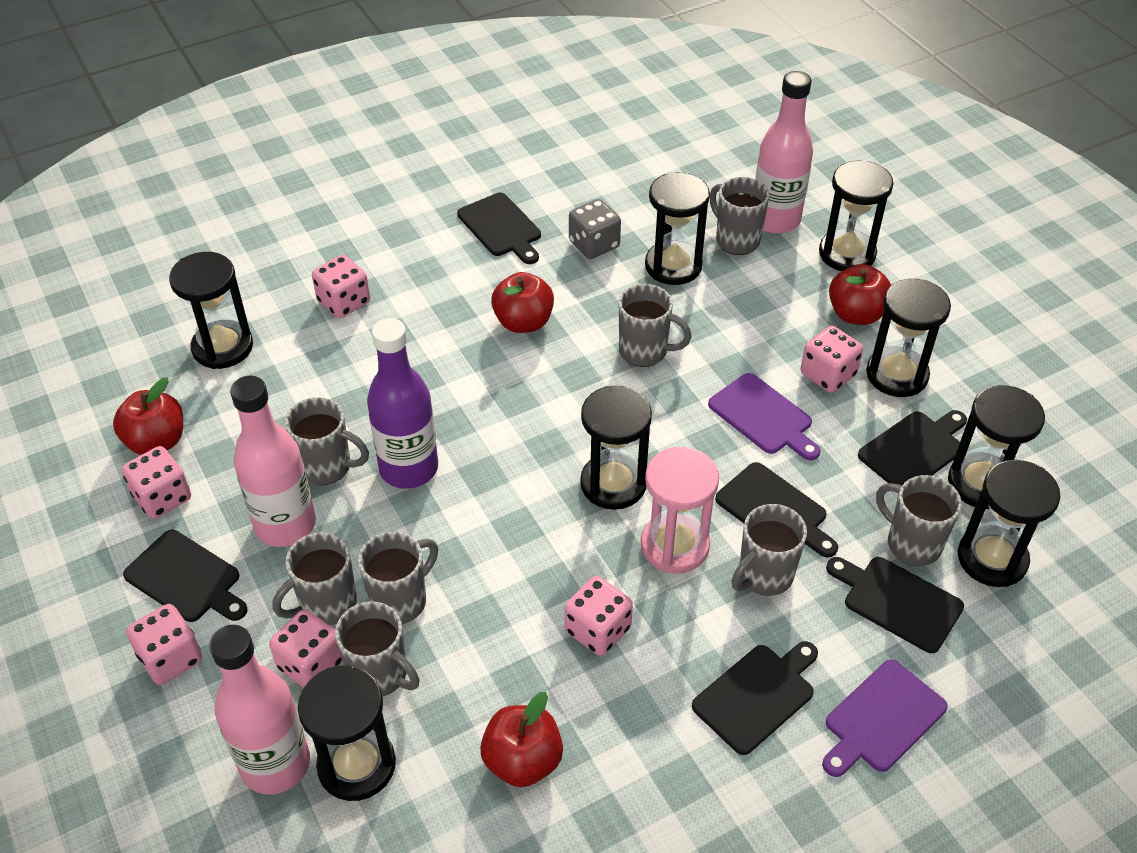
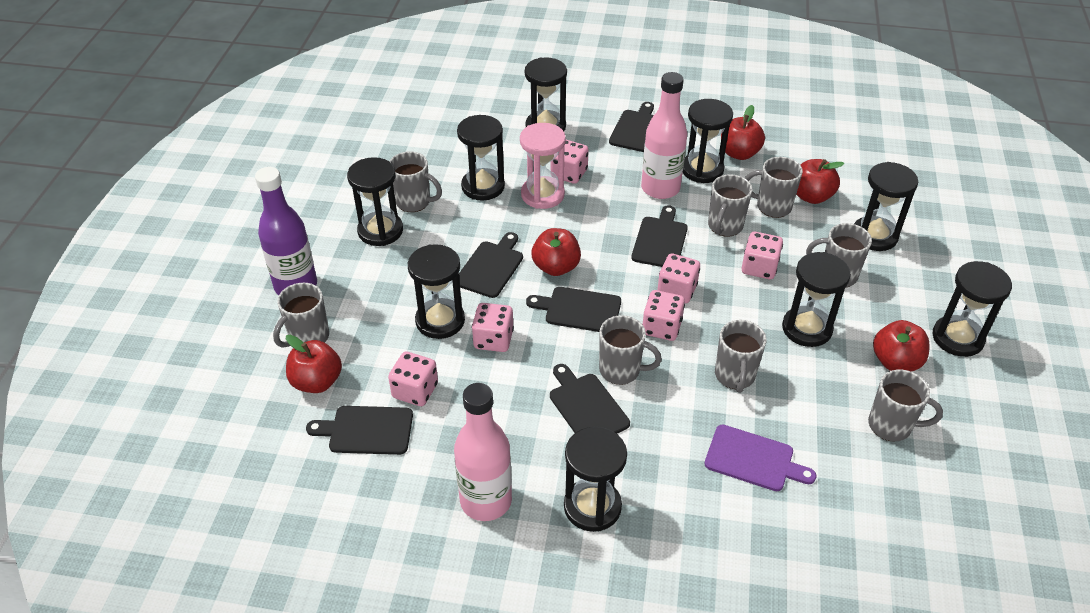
black hourglass: 8 -> 9
grey dice: 1 -> 0
pink bottle: 3 -> 2
purple cutting board: 2 -> 1
red apple: 4 -> 5

